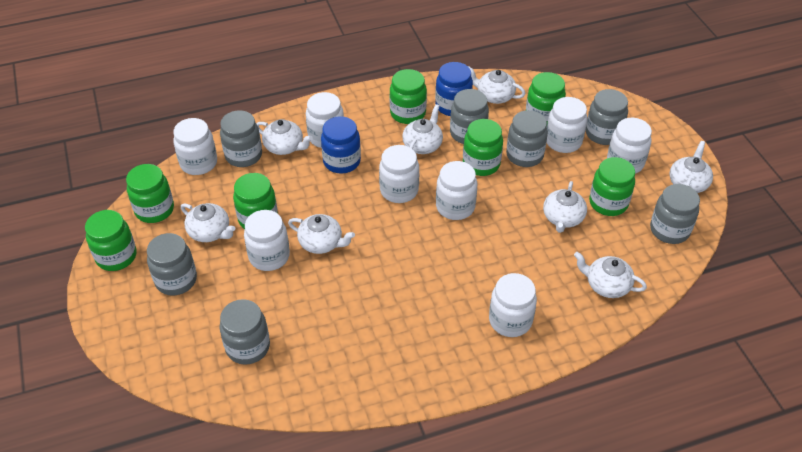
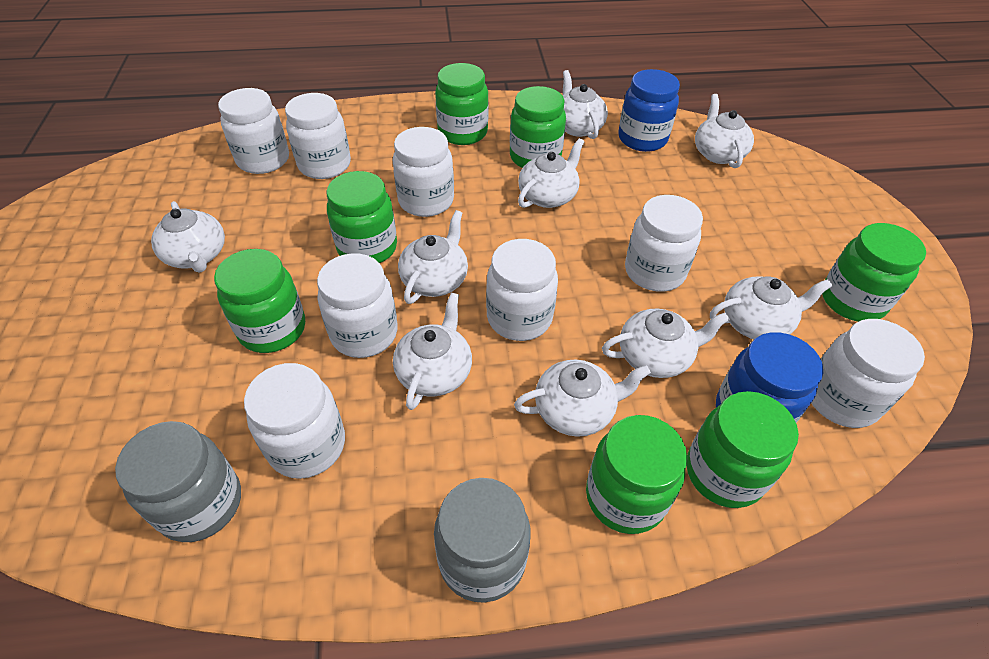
grey jar: 7 -> 2
white teapot: 8 -> 9

